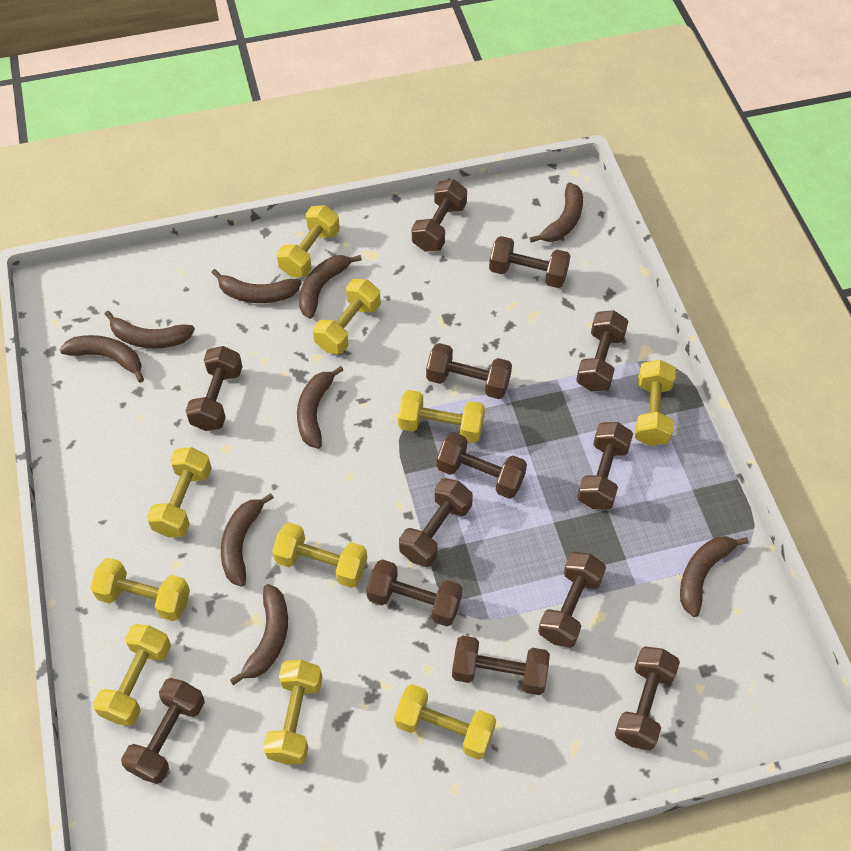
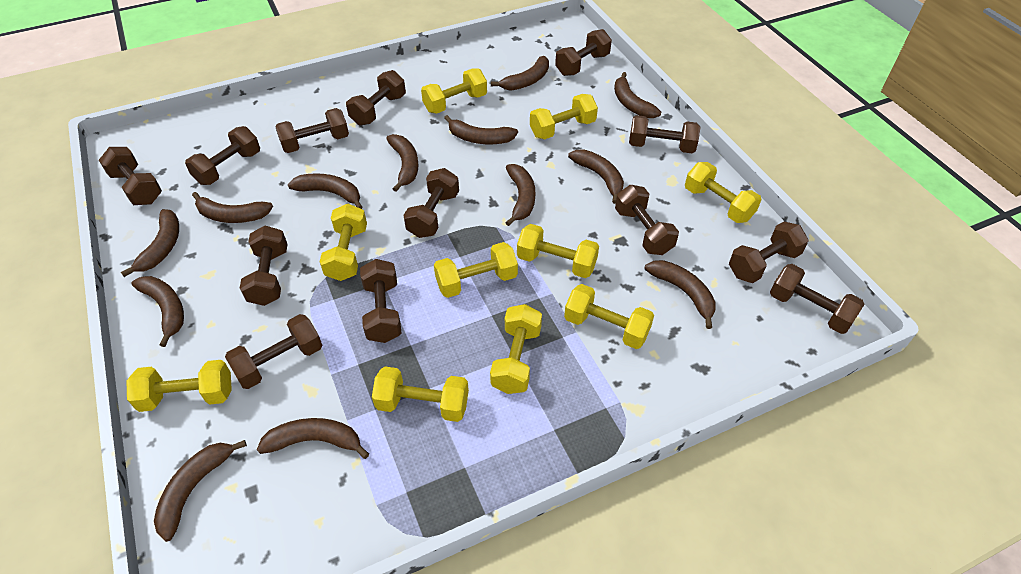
brown banana: 9 -> 13

